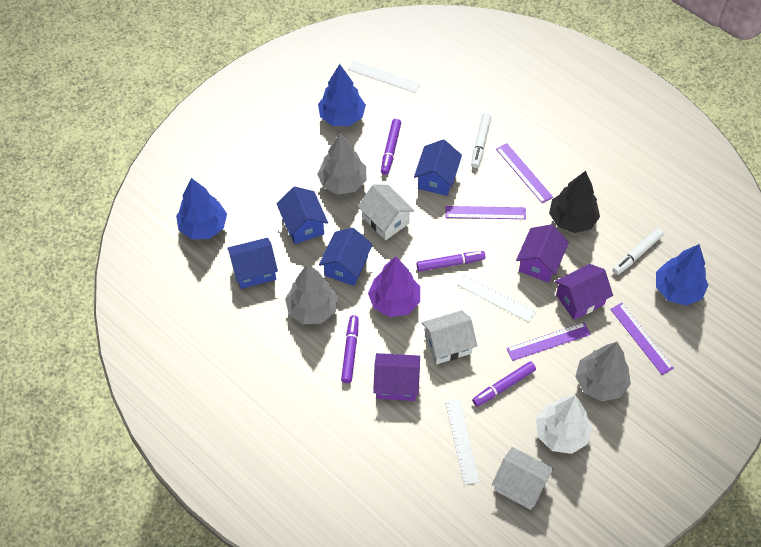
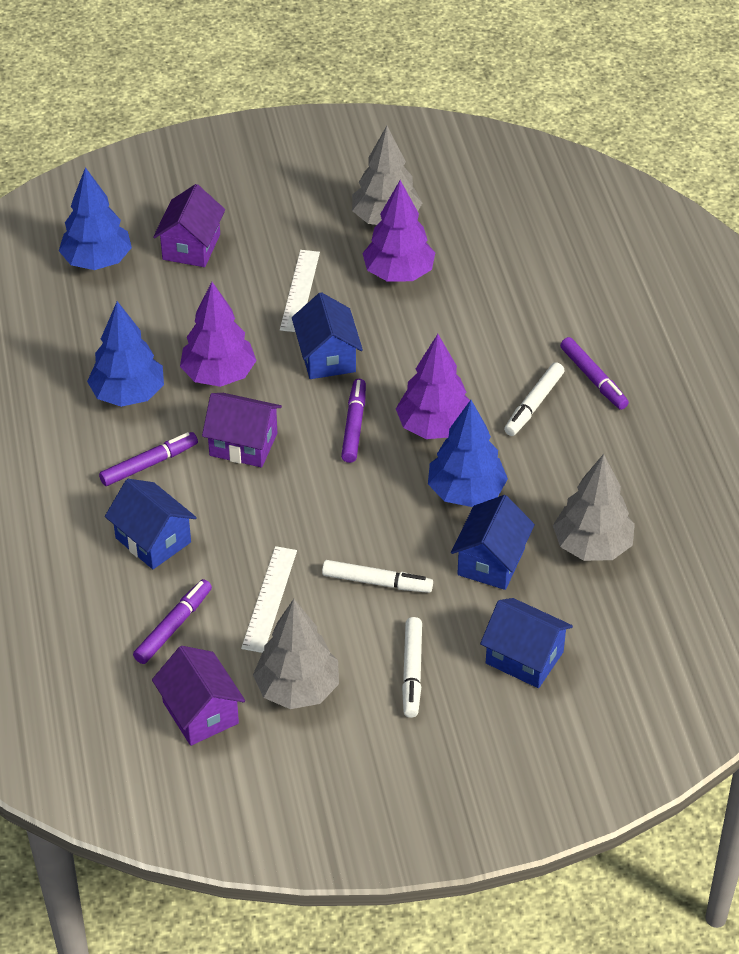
black tree: 1 -> 0
purple ruler: 4 -> 0
purple tree: 1 -> 3
white house: 3 -> 0
white marker: 2 -> 3
white ruler: 3 -> 2
white tree: 1 -> 0

